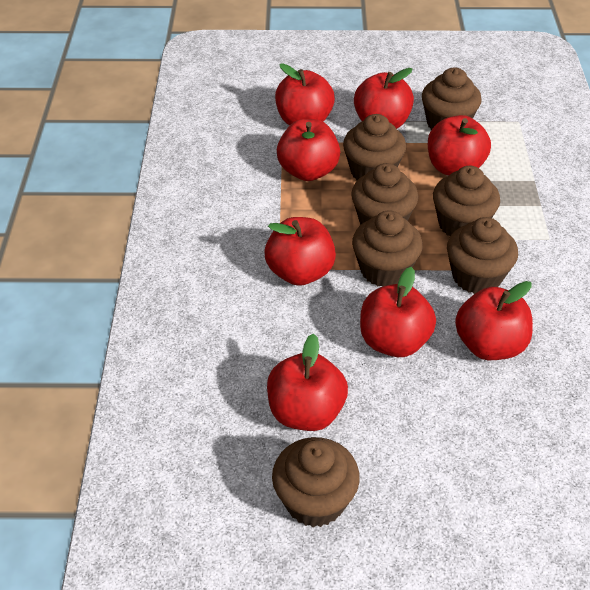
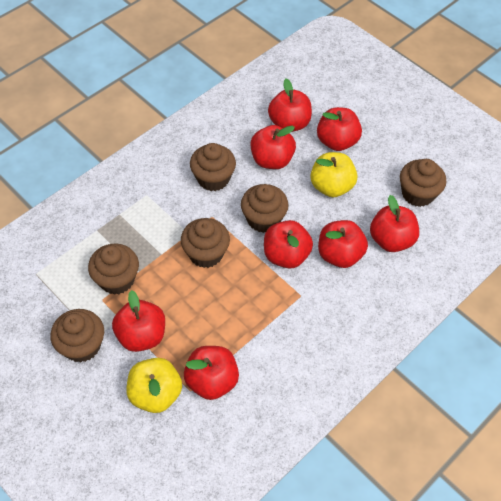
brown cupcake: 7 -> 6
yellow apple: 0 -> 2

